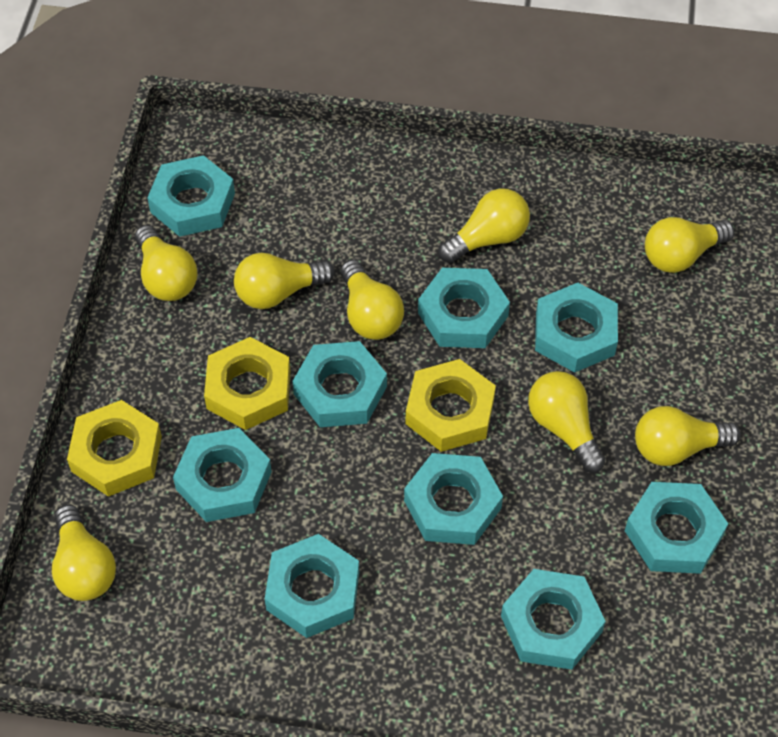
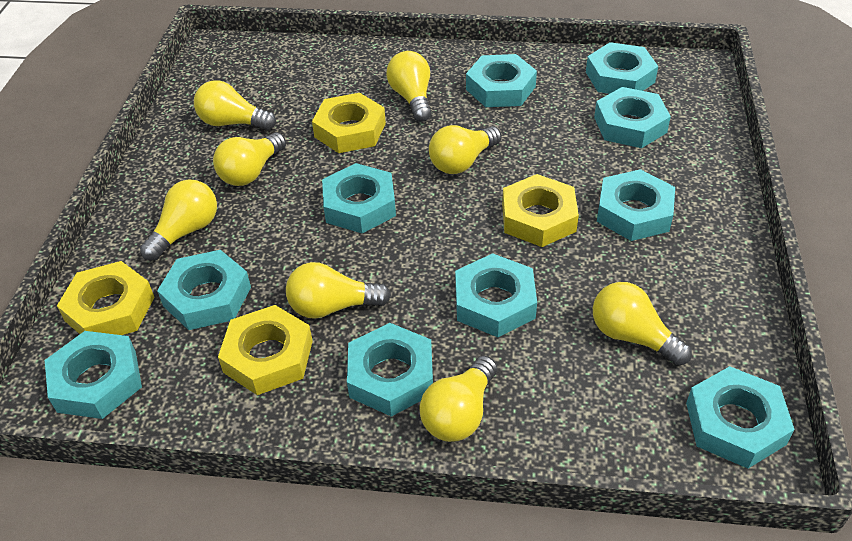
turquoise nut: 9 -> 10
yellow nut: 3 -> 4

